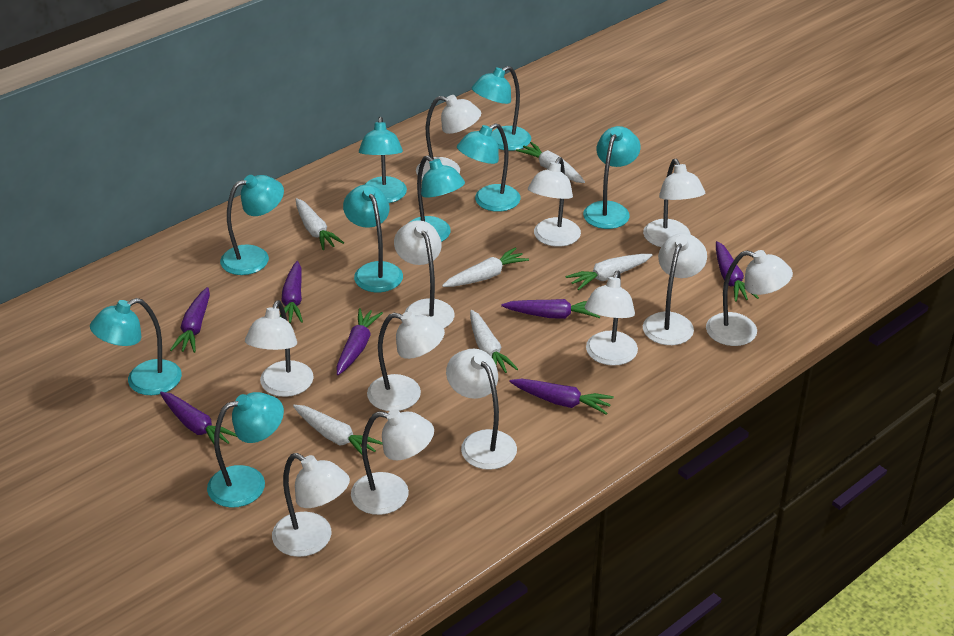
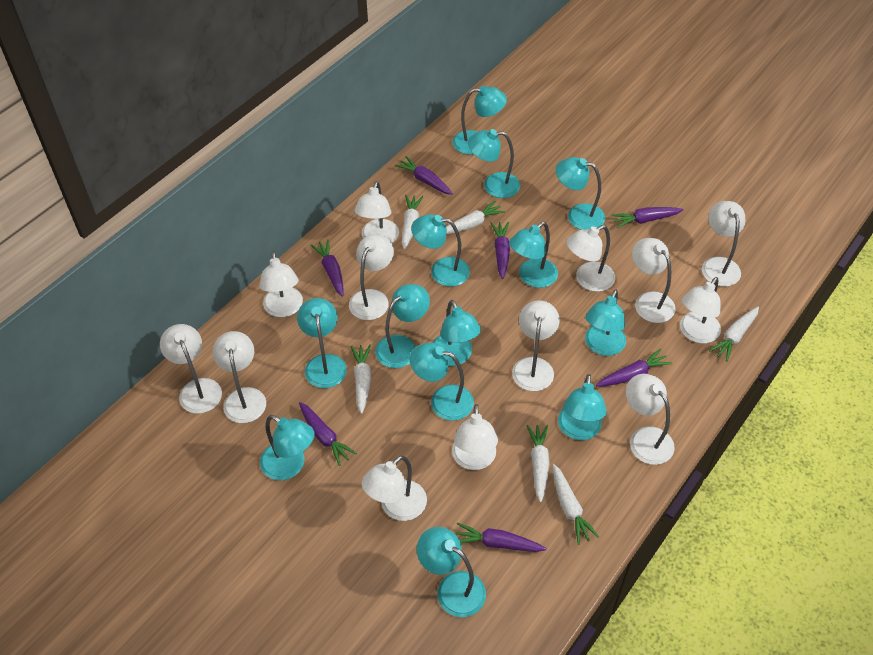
turquoise lamp: 9 -> 13
white lamp: 12 -> 13

